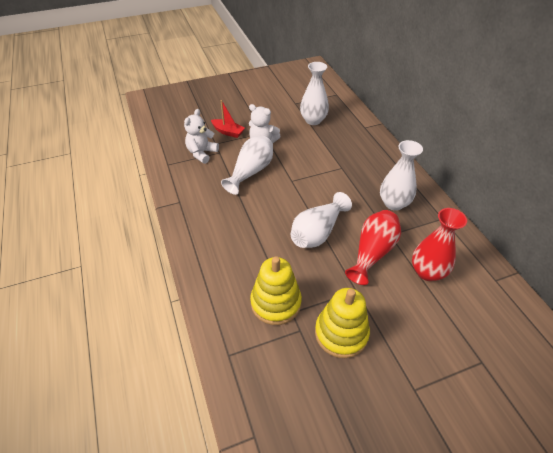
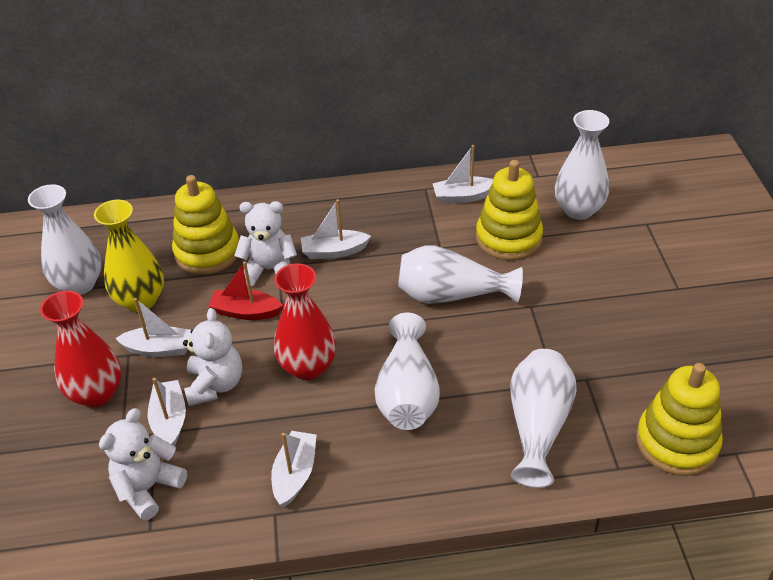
white boat: 0 -> 5
white teddy bear: 2 -> 3
white vase: 4 -> 5
yellow stacking toy: 2 -> 3
yellow vase: 0 -> 1

